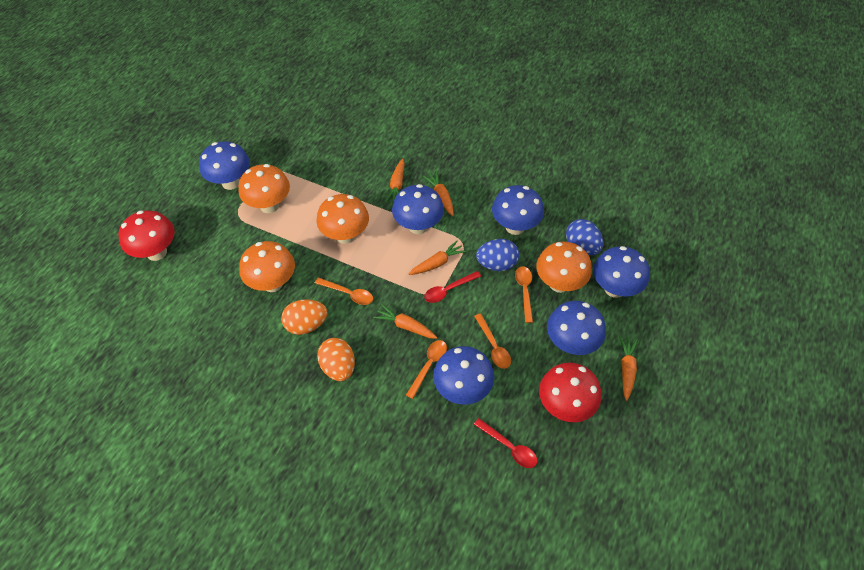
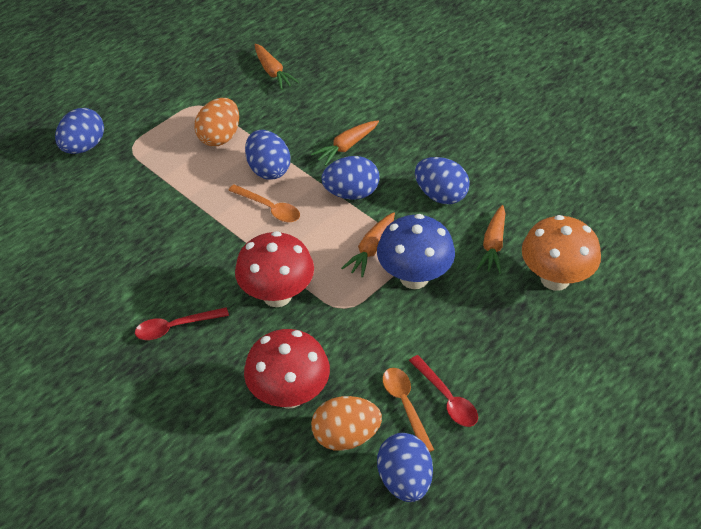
blue egg: 2 -> 5
blue mushroom: 6 -> 1
orange carrot: 5 -> 4
orange mushroom: 4 -> 1
orange spoon: 4 -> 2

